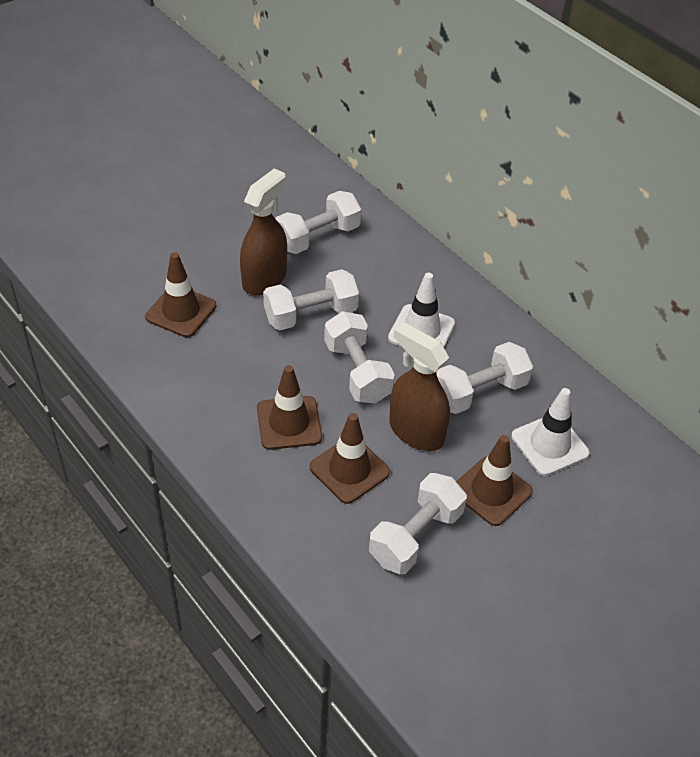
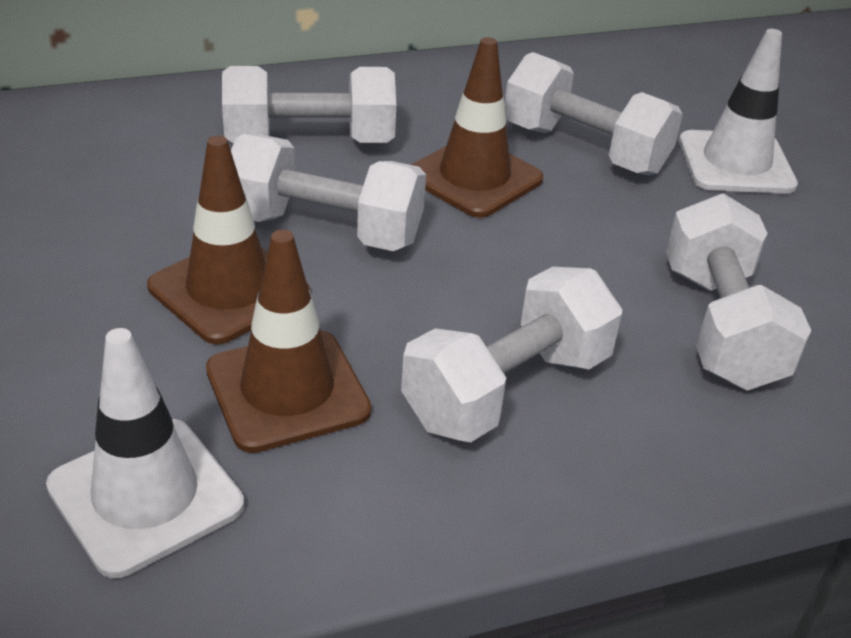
brown spray bottle: 2 -> 0
brown traffic cone: 4 -> 3

